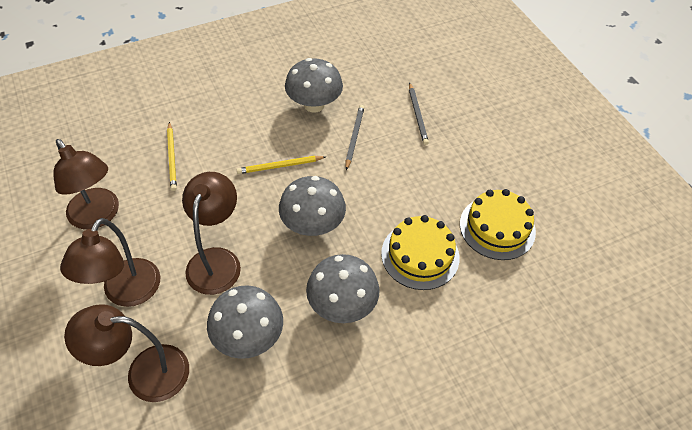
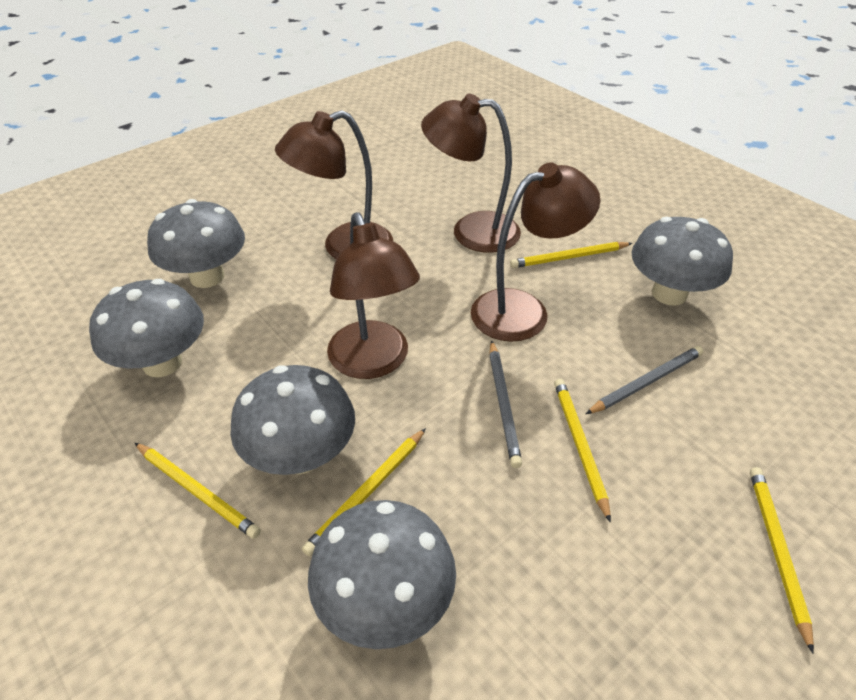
grey mushroom: 4 -> 5
yellow cake: 2 -> 0
yellow pencil: 2 -> 5

